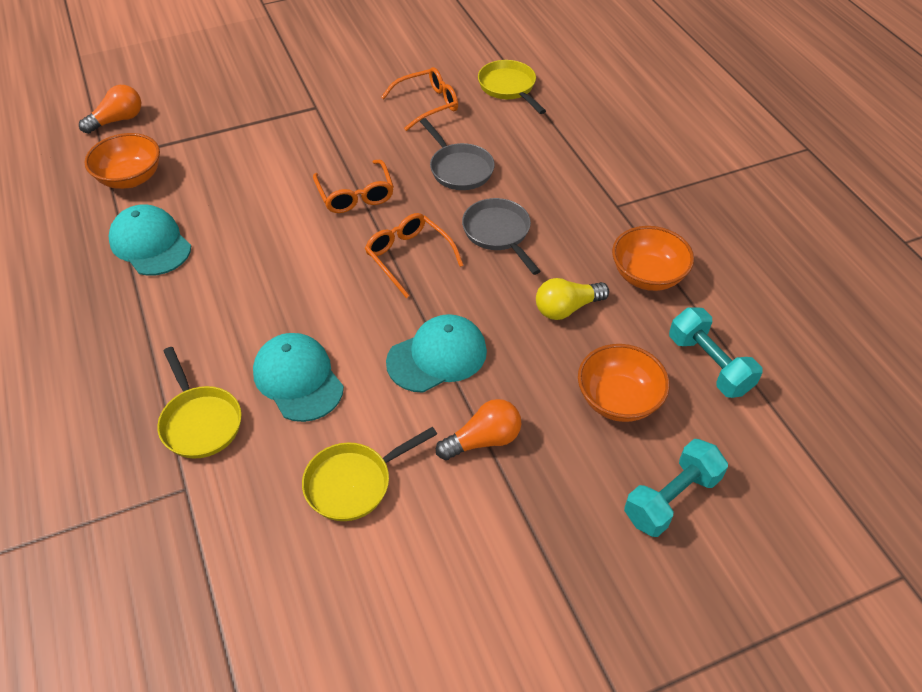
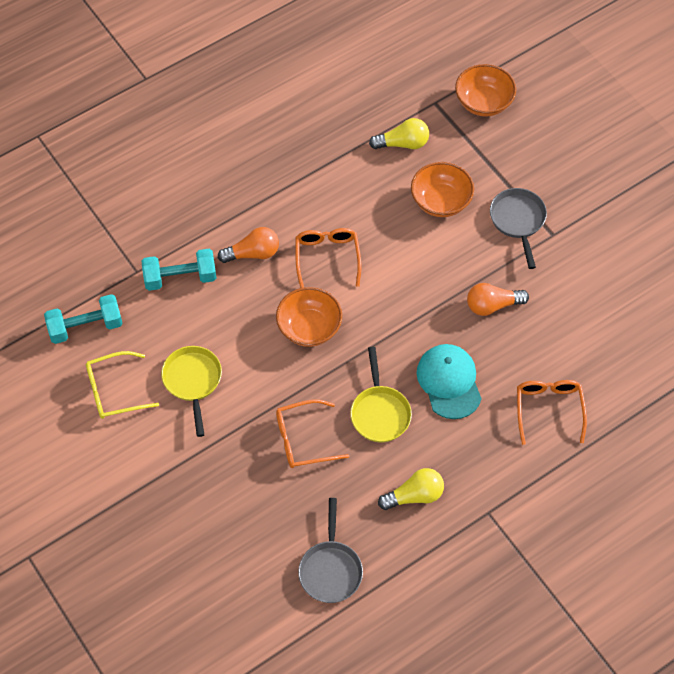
turquoise cap: 3 -> 1
yellow glasses: 0 -> 1
yellow light bulb: 1 -> 2
yellow pan: 3 -> 2

